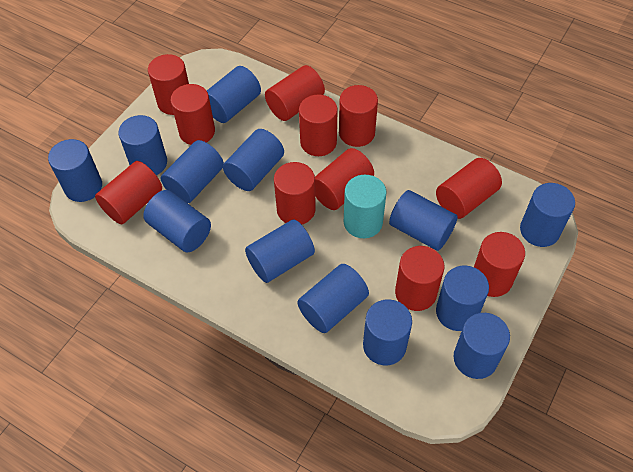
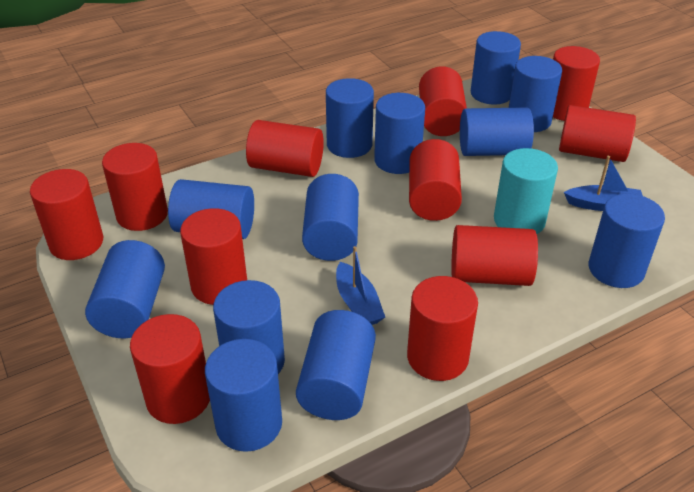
blue boat: 0 -> 2
blue cylinder: 13 -> 12

